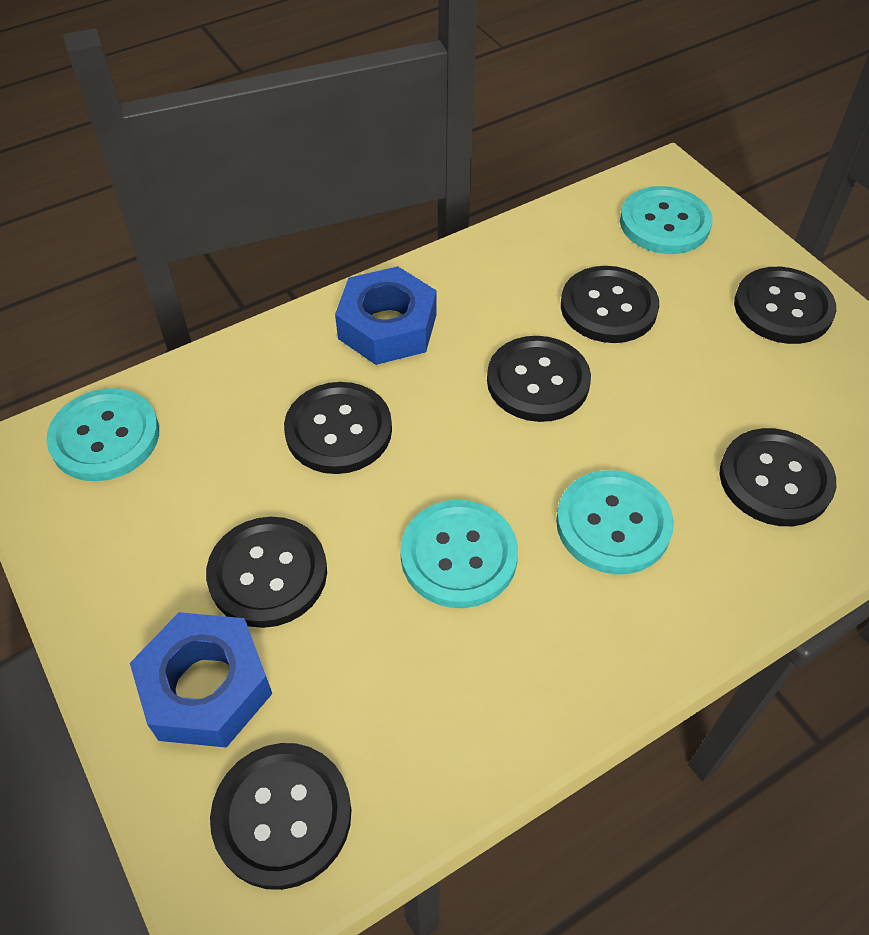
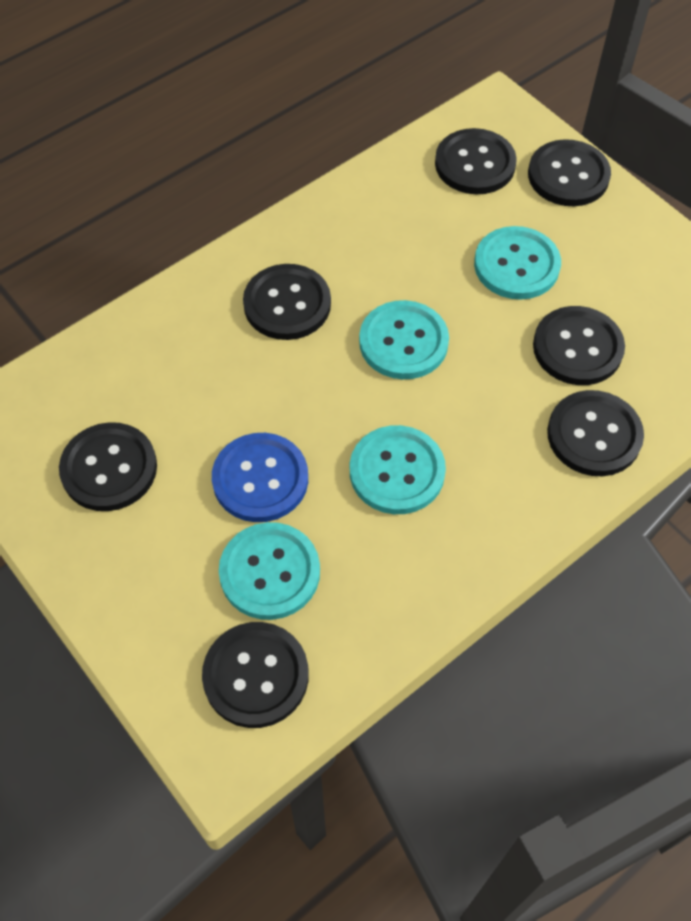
blue button: 0 -> 1
blue nut: 2 -> 0

